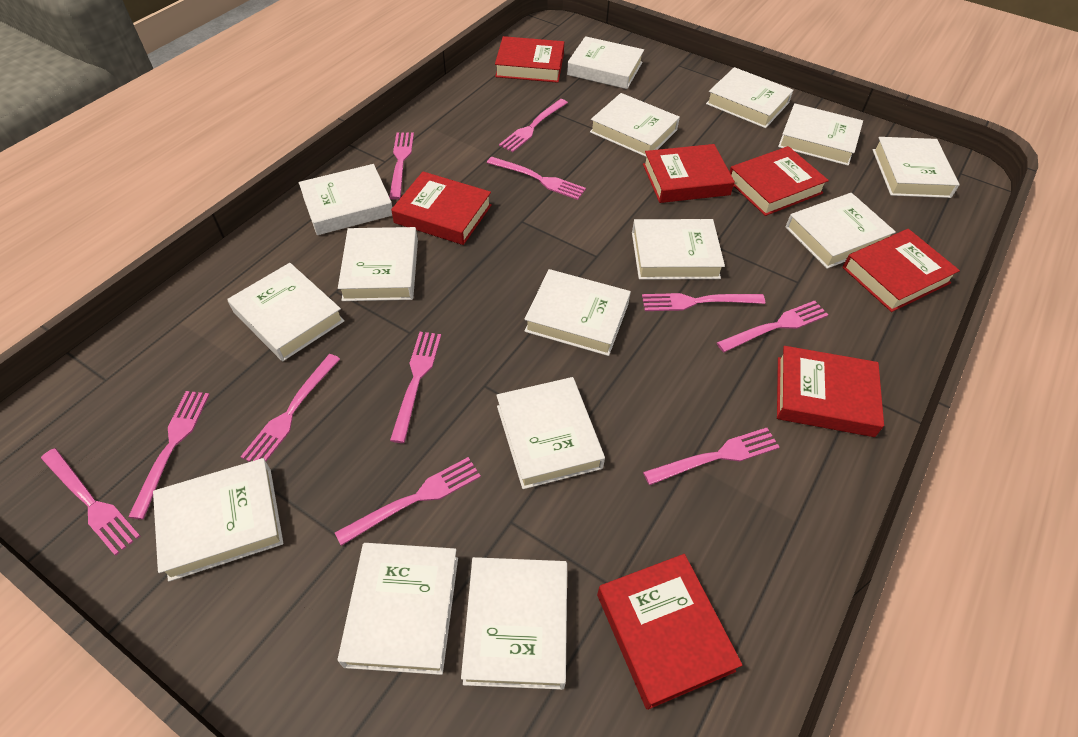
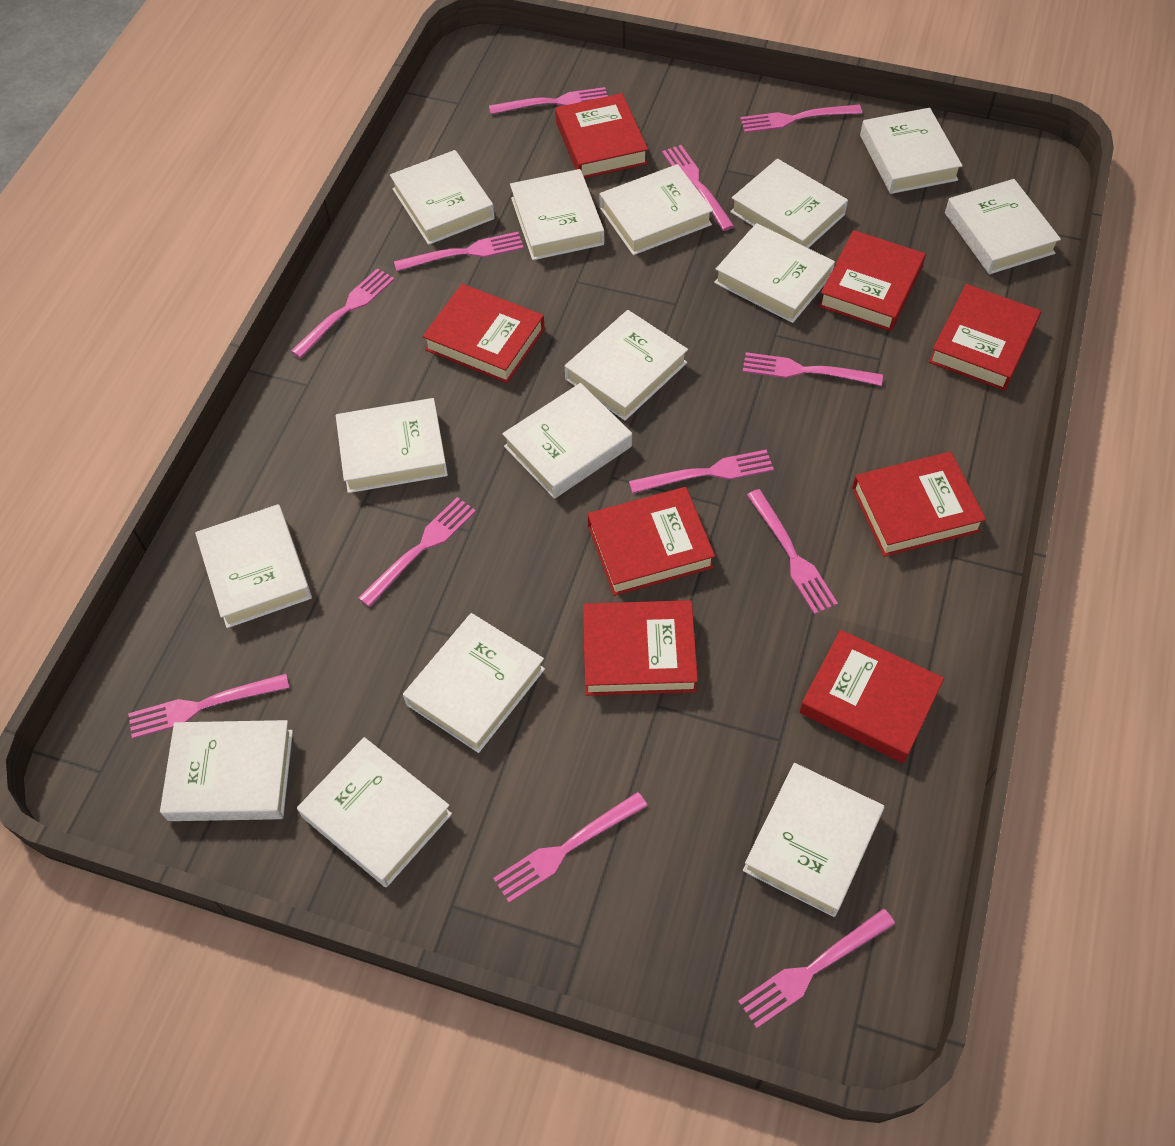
pink fork: 11 -> 12
red book: 7 -> 8

